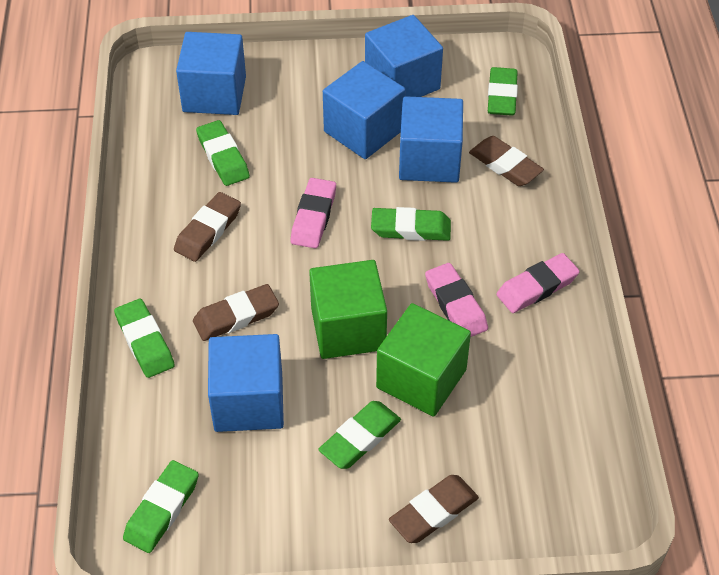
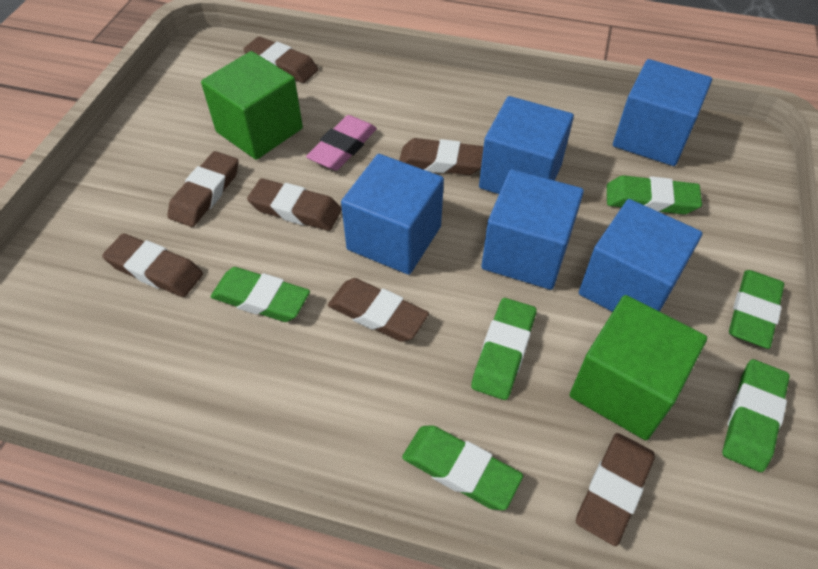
brown eraser: 4 -> 7
pink eraser: 3 -> 1

